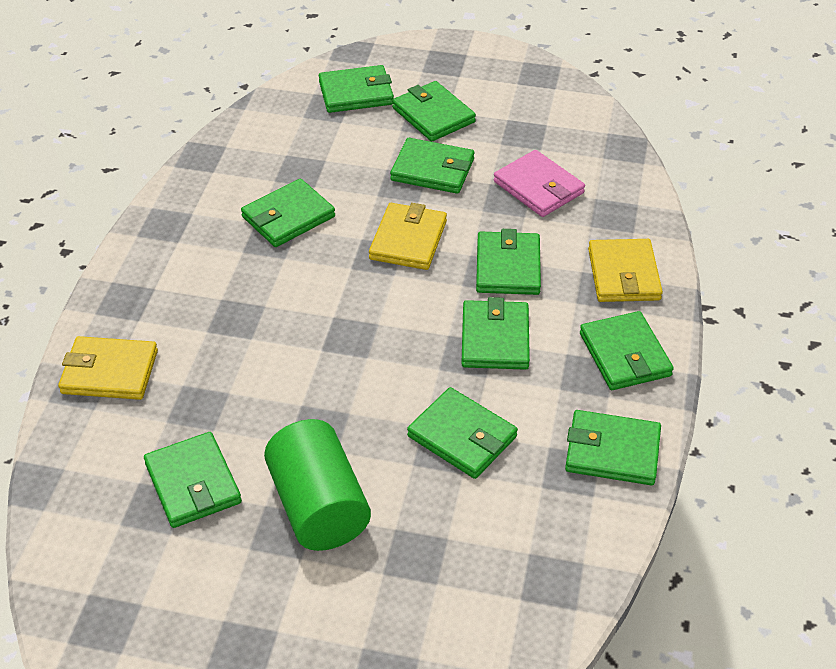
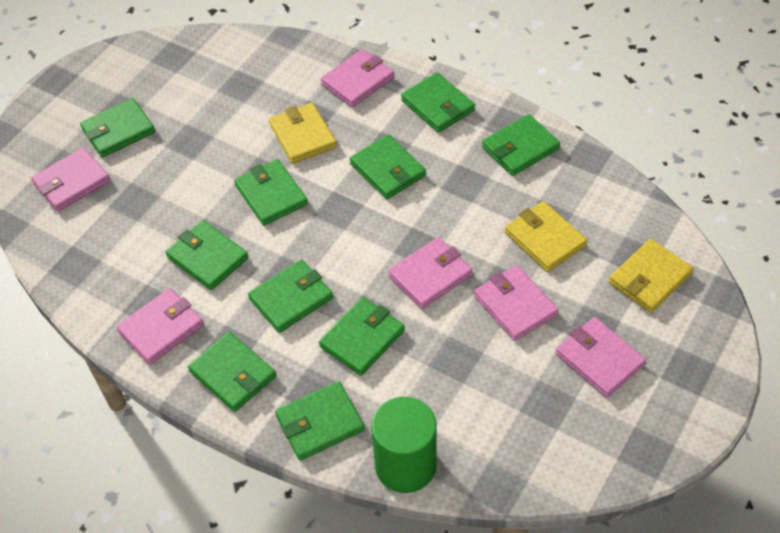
pink wallet: 1 -> 6

